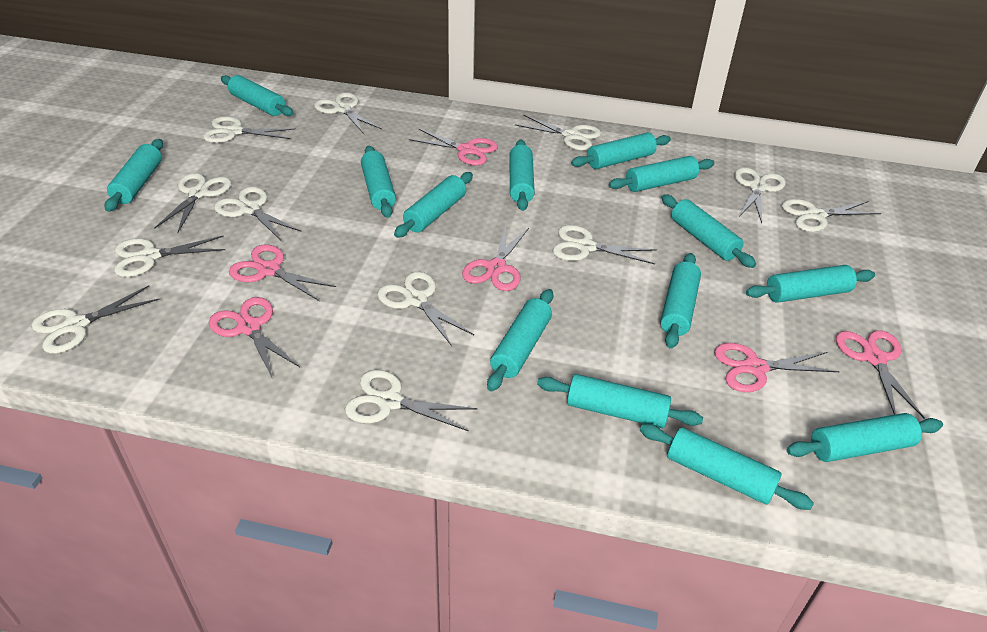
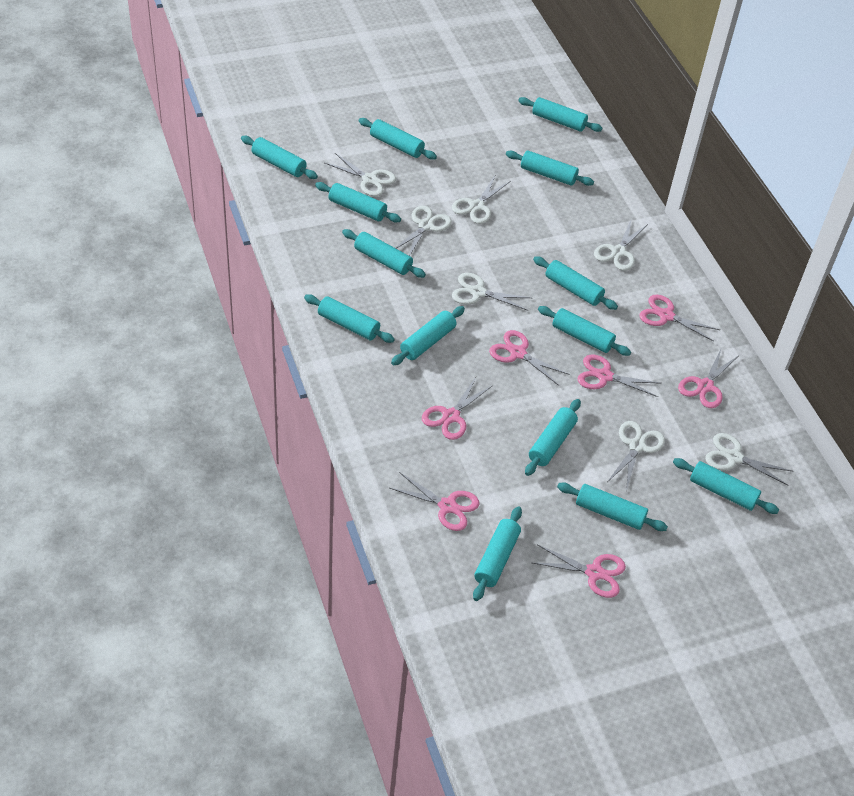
pink scissors: 6 -> 7
white scissors: 12 -> 7

